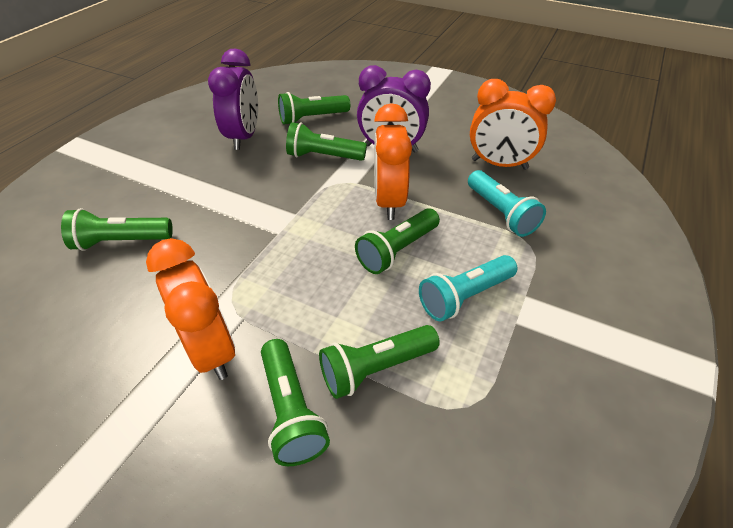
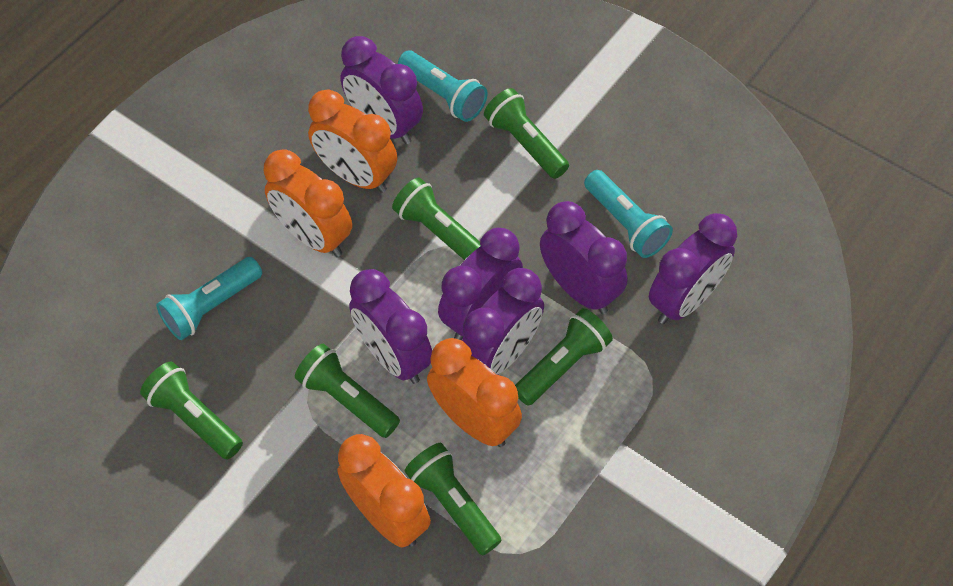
orange clock: 3 -> 4
purple clock: 2 -> 6
turquoise flashlight: 2 -> 3

